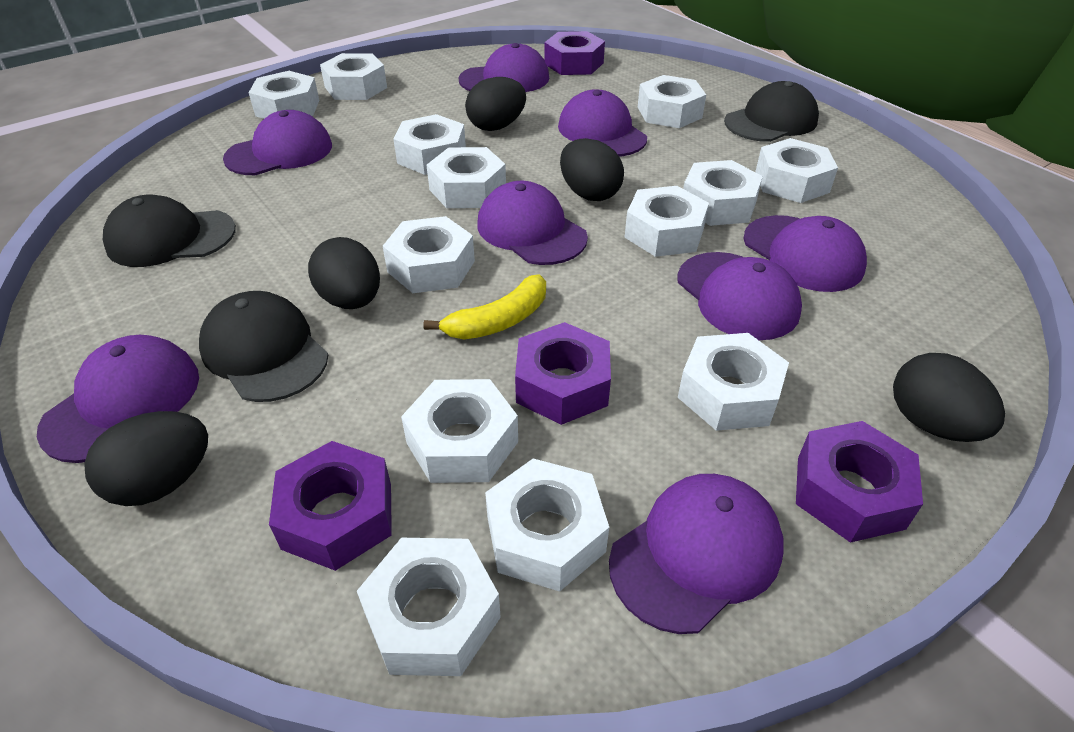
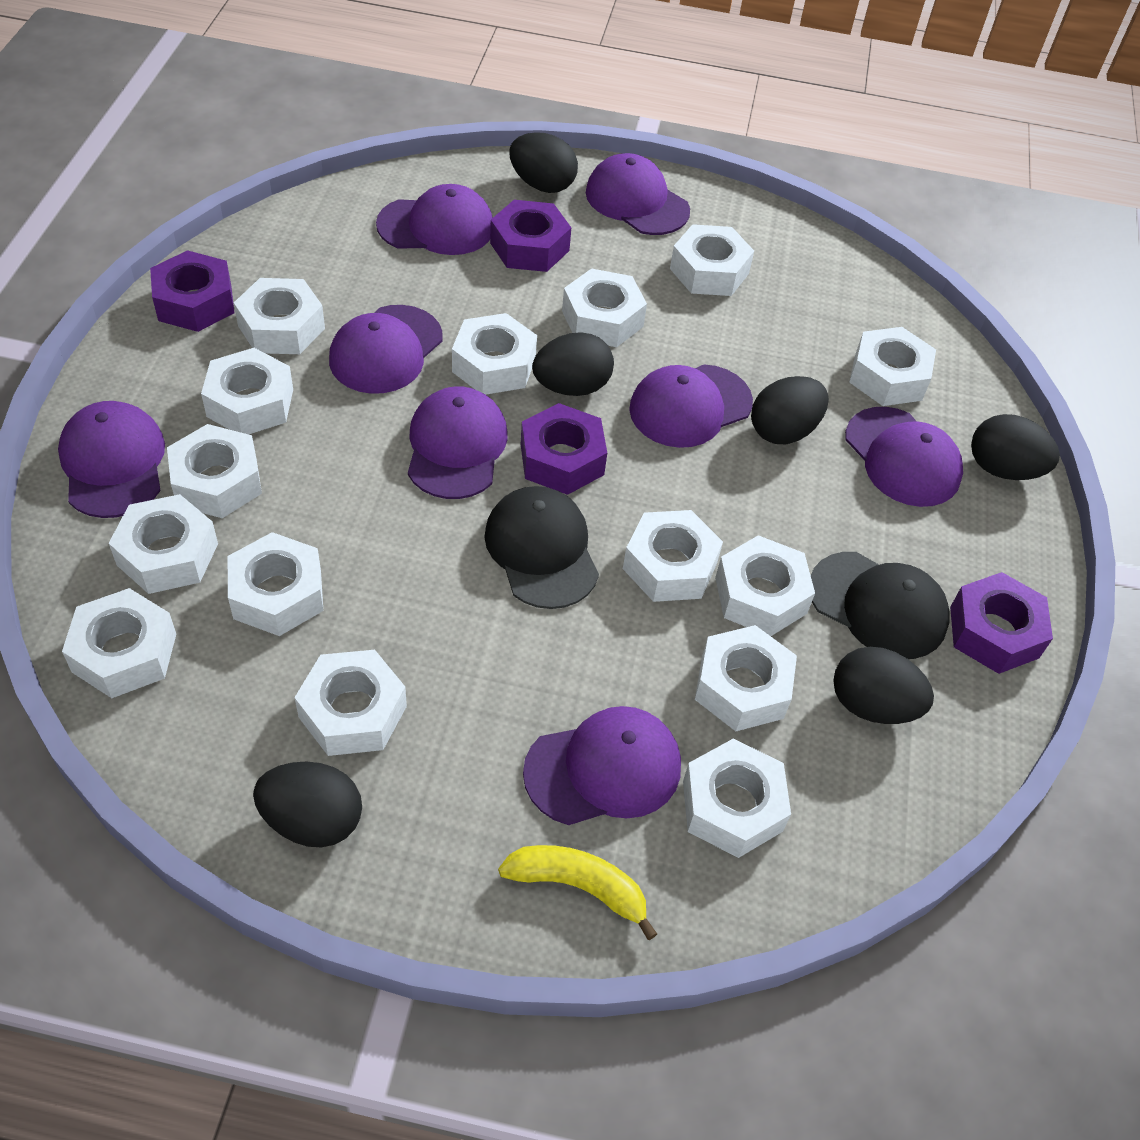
black cap: 3 -> 2
black egg: 5 -> 6
white nut: 13 -> 15

